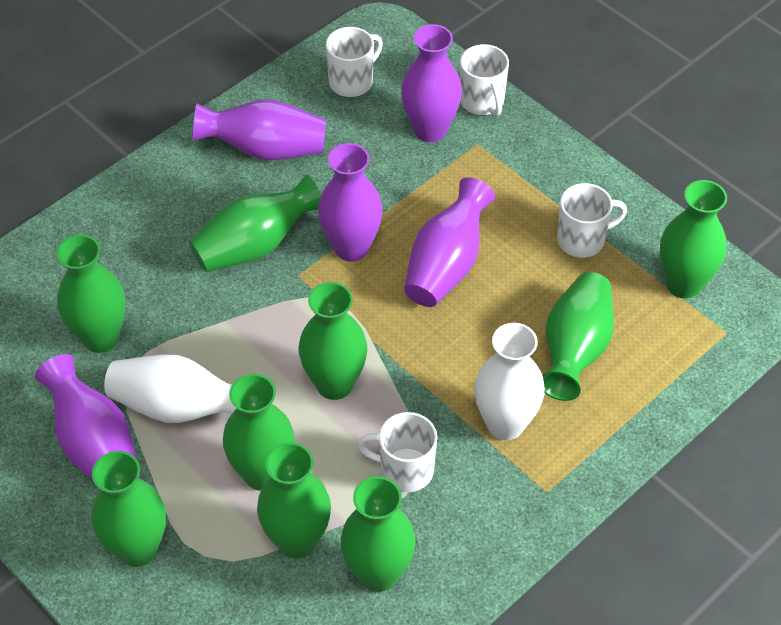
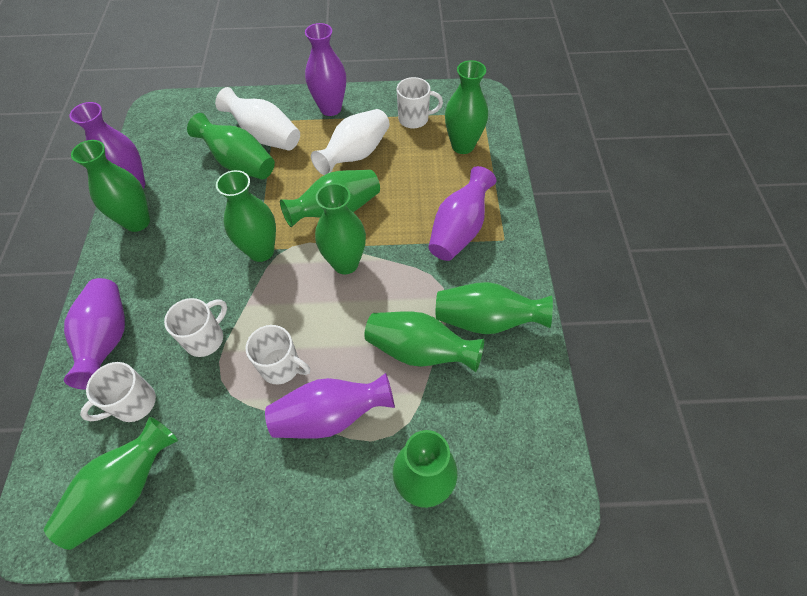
green vase: 9 -> 10

